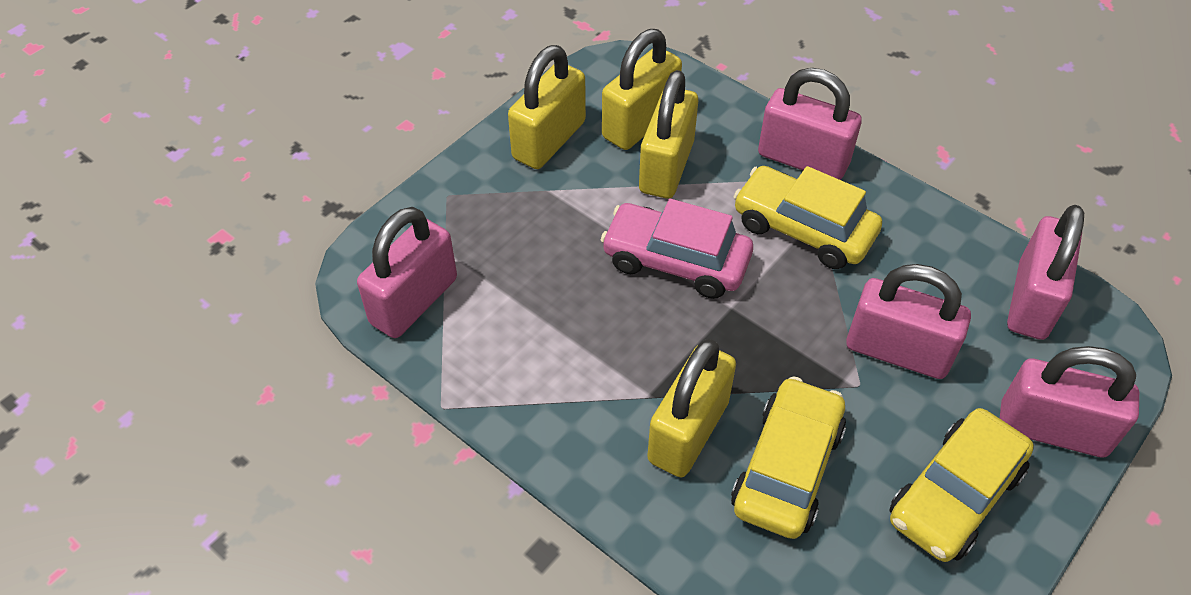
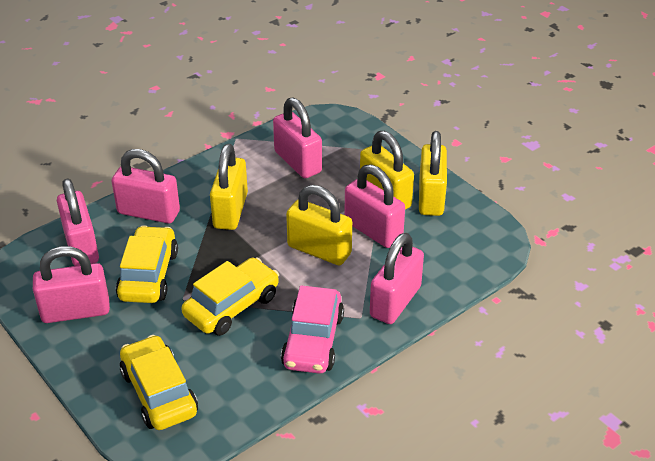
pink padlock: 5 -> 6

